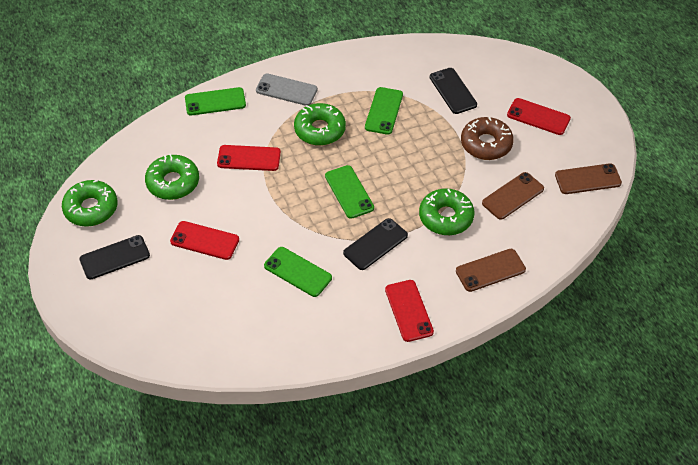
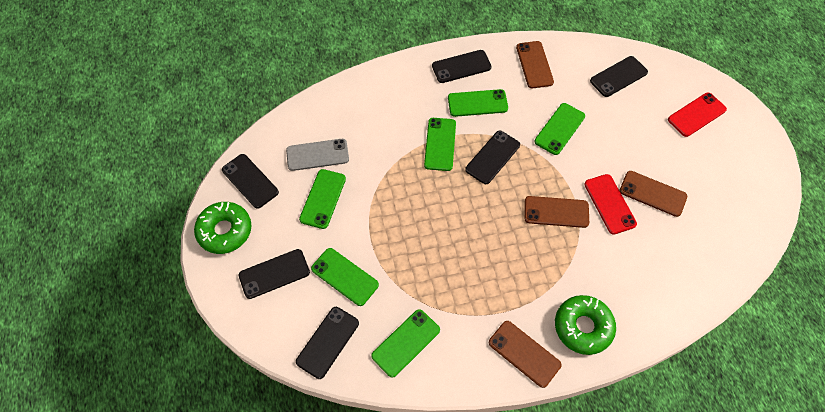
black phone: 3 -> 6
brown donut: 1 -> 0
brown phone: 3 -> 4
green donut: 4 -> 2
green phone: 4 -> 6
red phone: 4 -> 2

